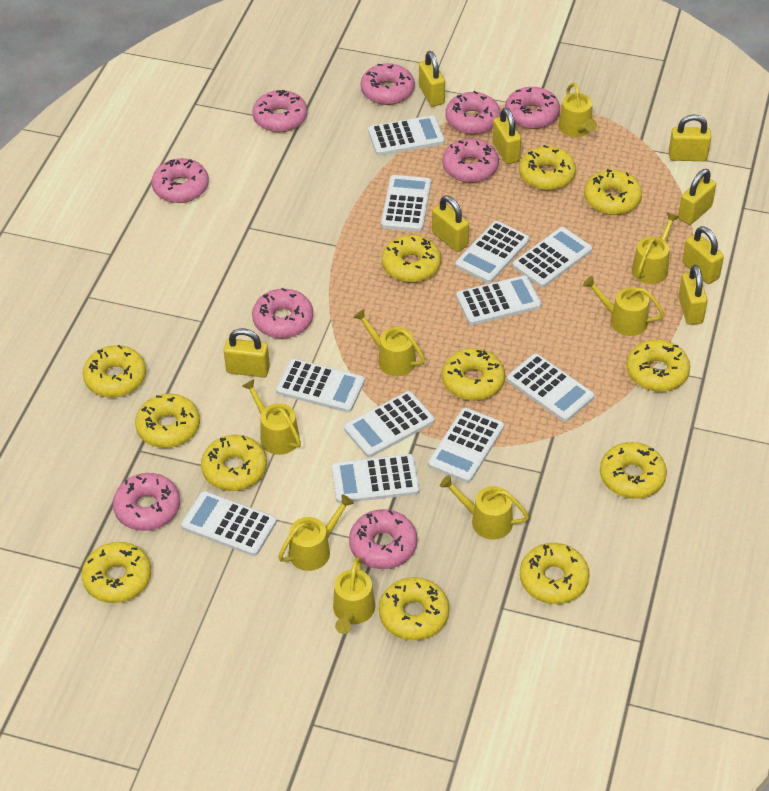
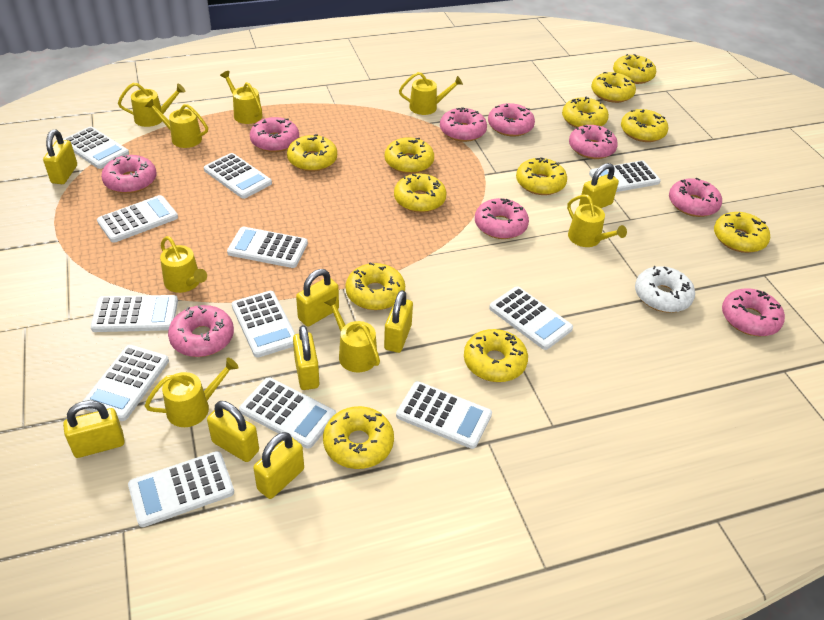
white calculator: 11 -> 12
white donut: 0 -> 1

